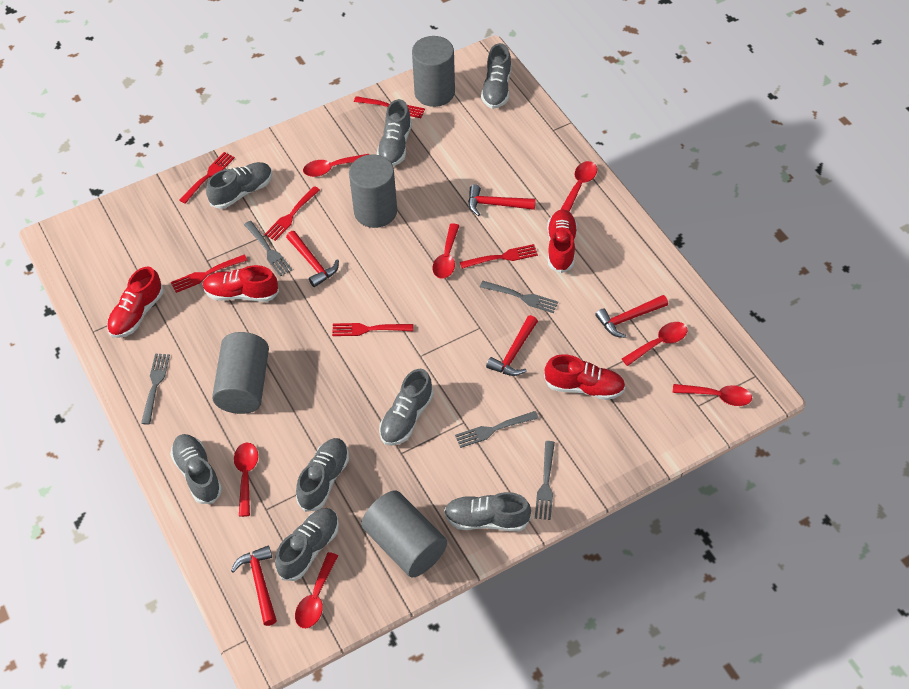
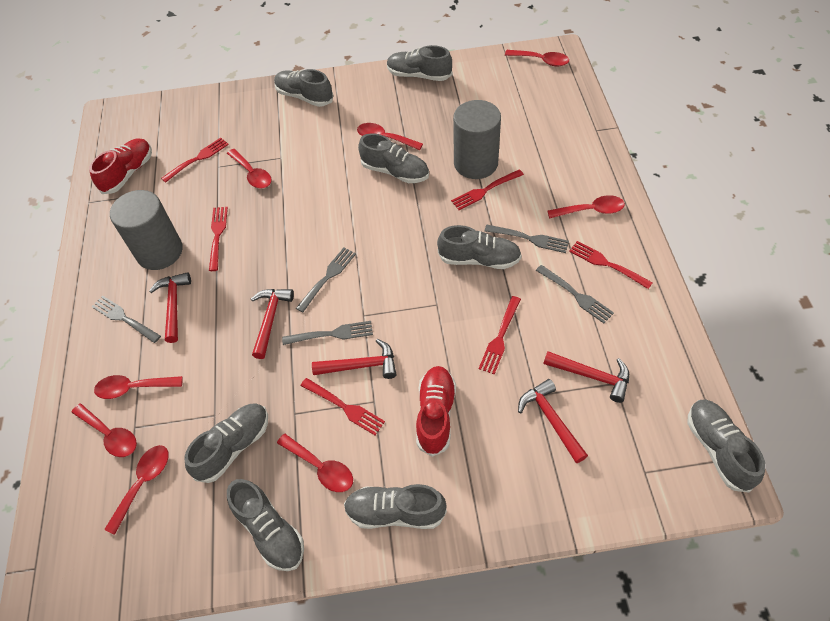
grey cylinder: 4 -> 2
red shoe: 4 -> 2
red spoon: 7 -> 8

